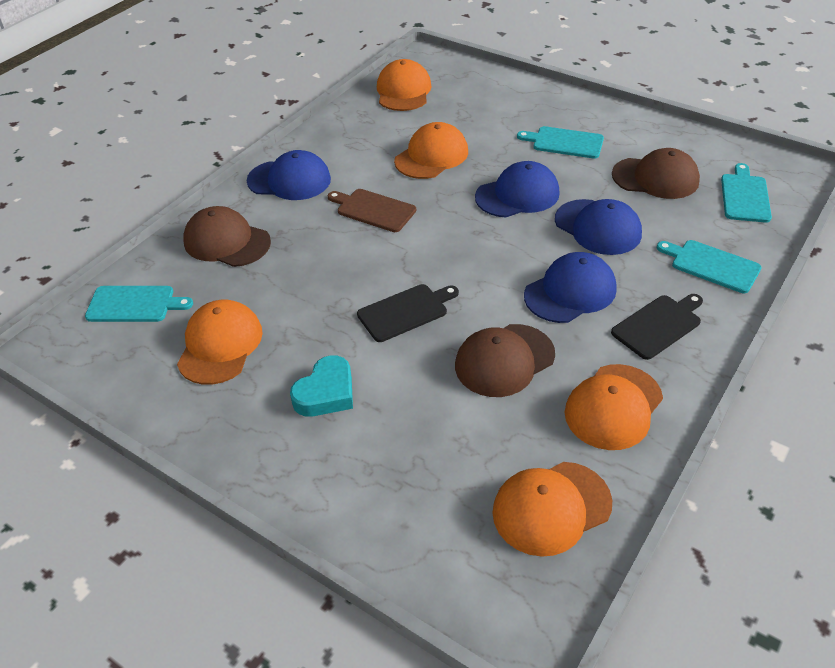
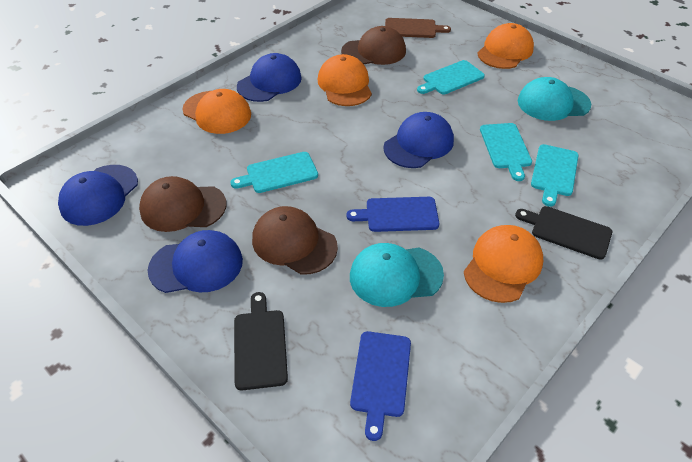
blue cutting board: 0 -> 2
orange cap: 5 -> 4
turquoise cap: 0 -> 2
turquoise heart: 1 -> 0

